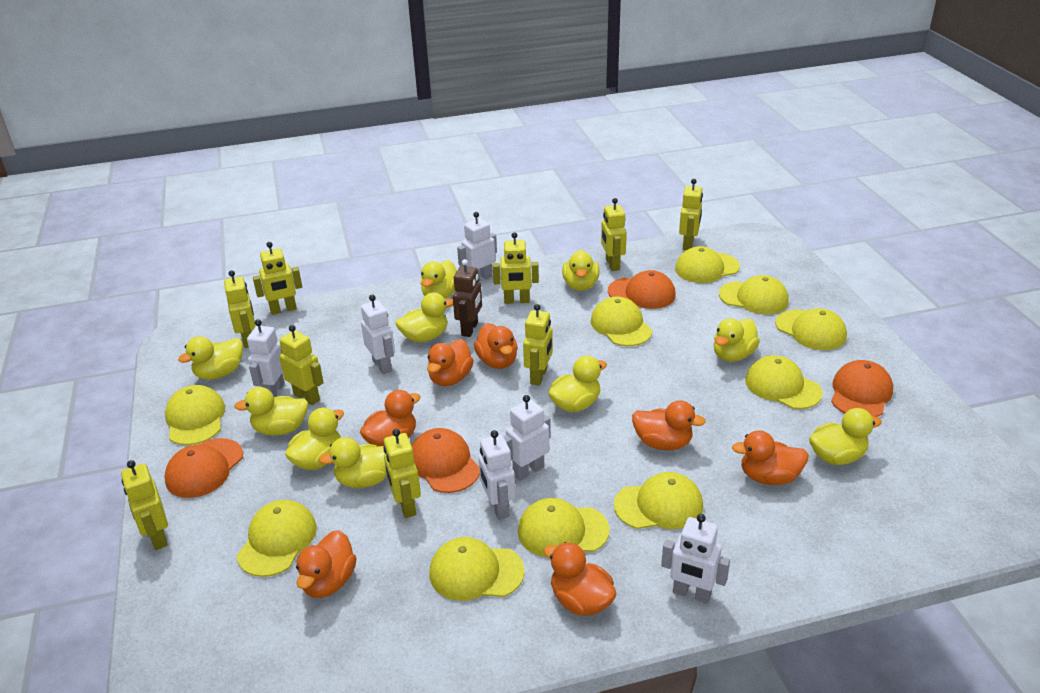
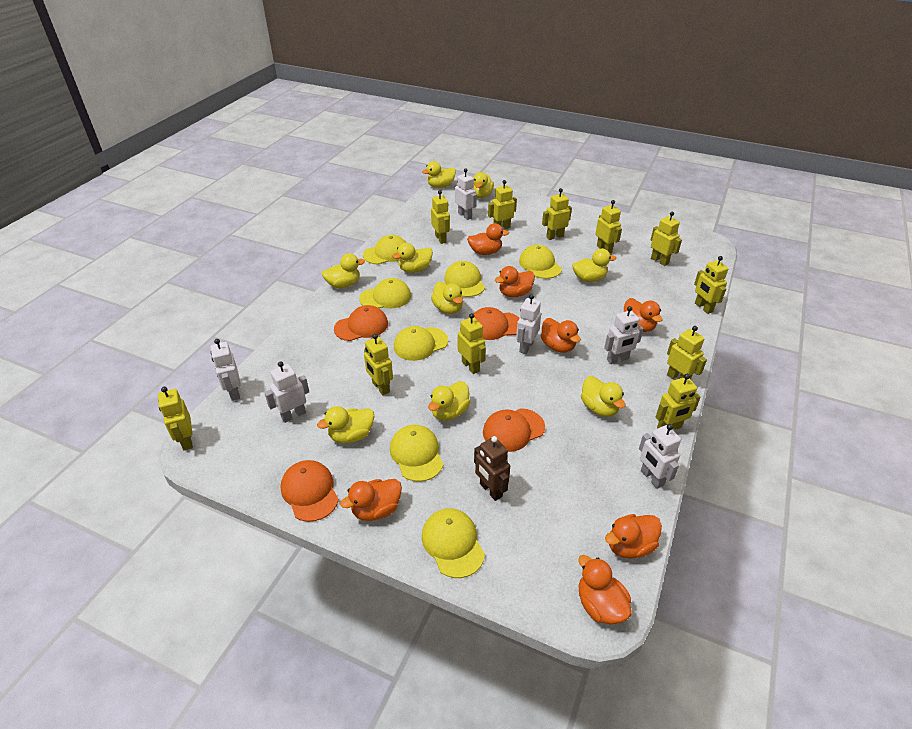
yellow cap: 10 -> 7
yellow duck: 10 -> 9
yellow robot: 9 -> 11

